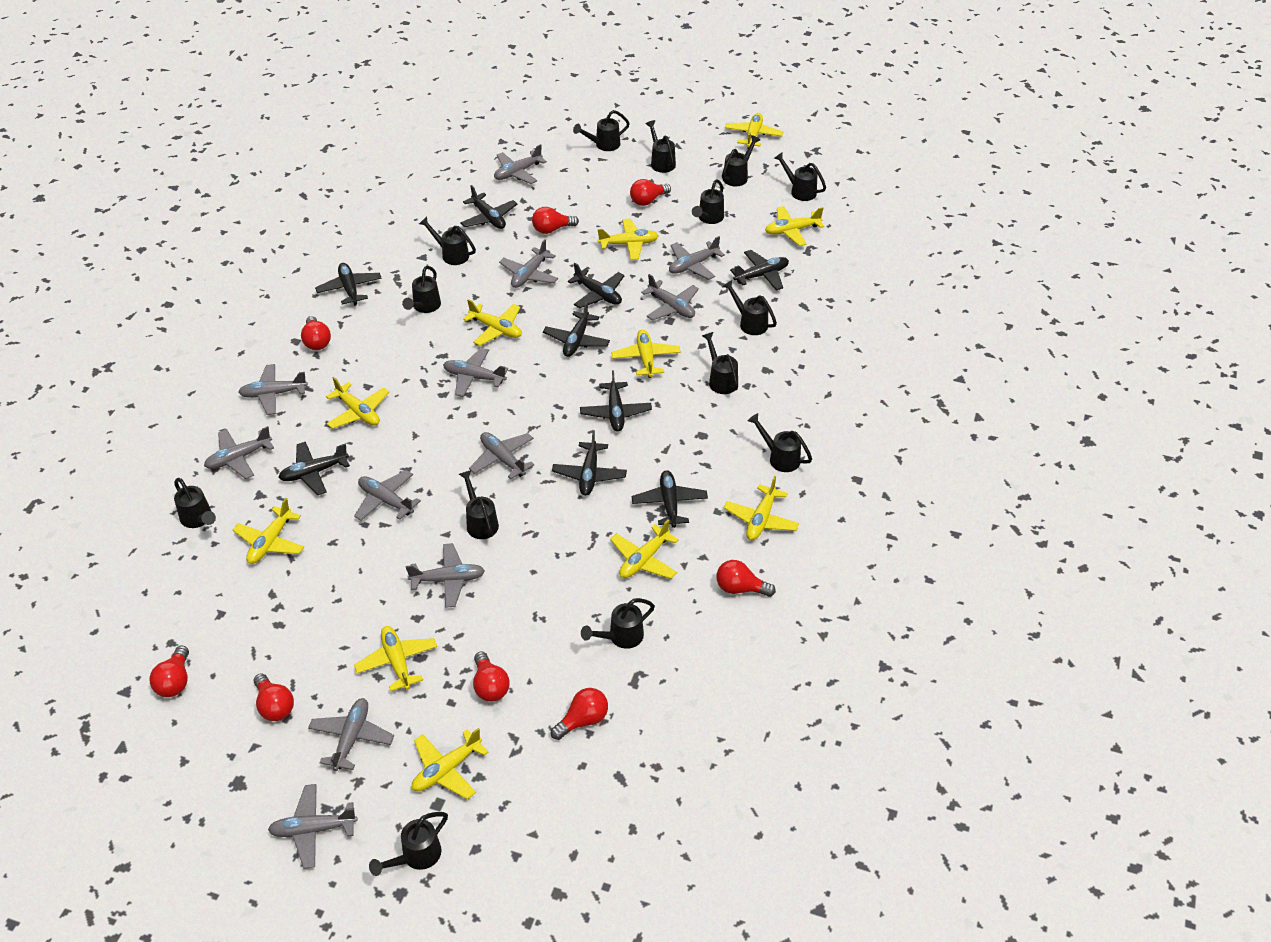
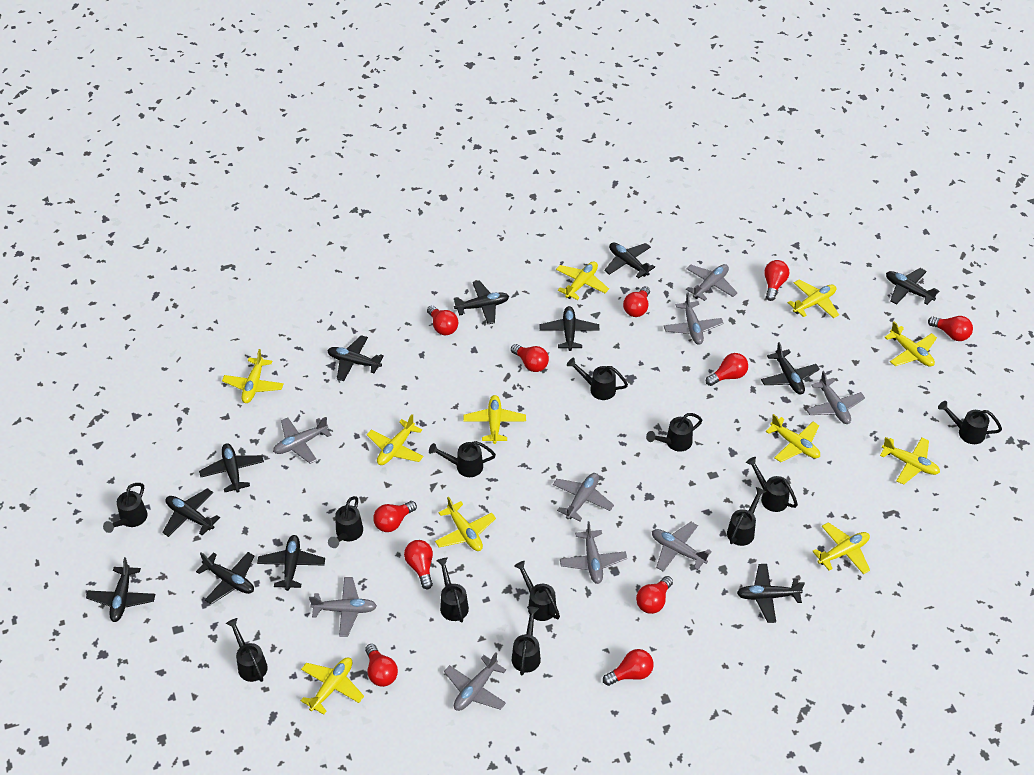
black plane: 9 -> 12
black watering can: 14 -> 12
grey plane: 12 -> 9
red light bulb: 8 -> 11

